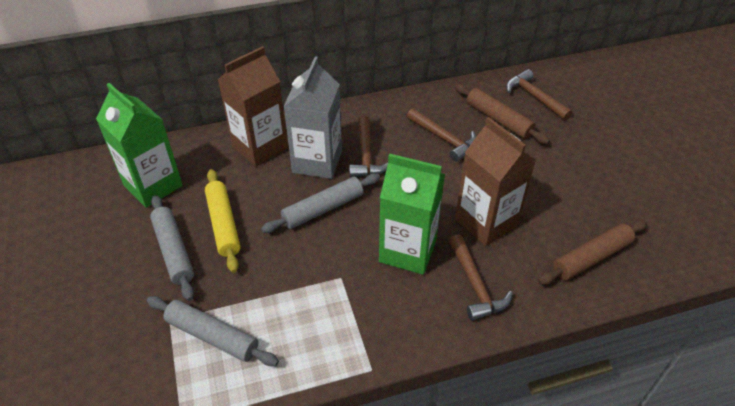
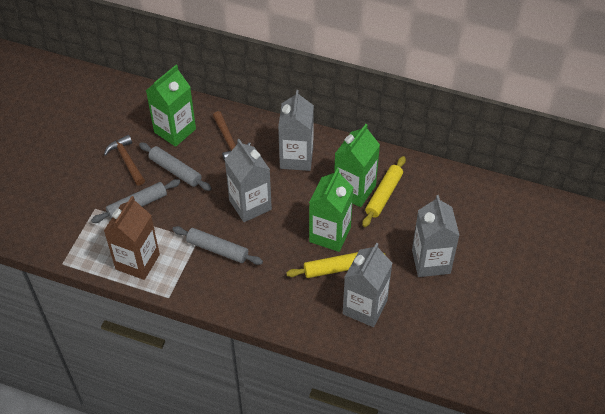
brown carton: 2 -> 1
brown hammer: 4 -> 2
brown rolling pin: 2 -> 0
green carton: 2 -> 3
grey carton: 1 -> 4
yellow rolling pin: 1 -> 2

